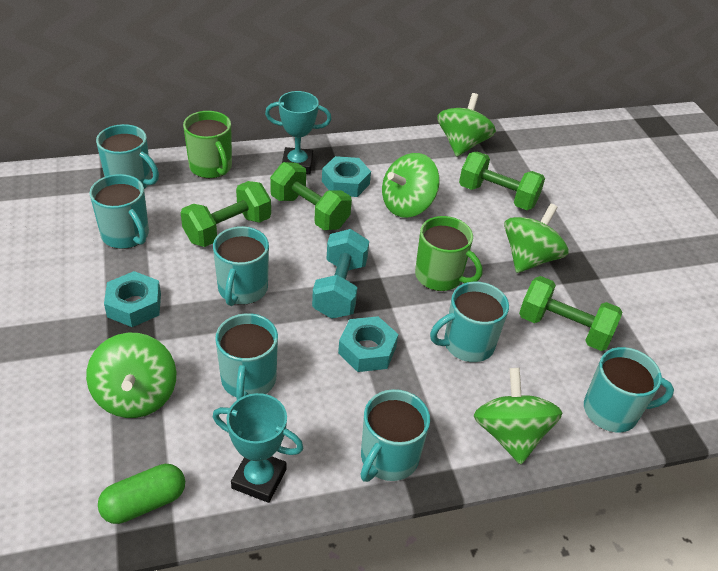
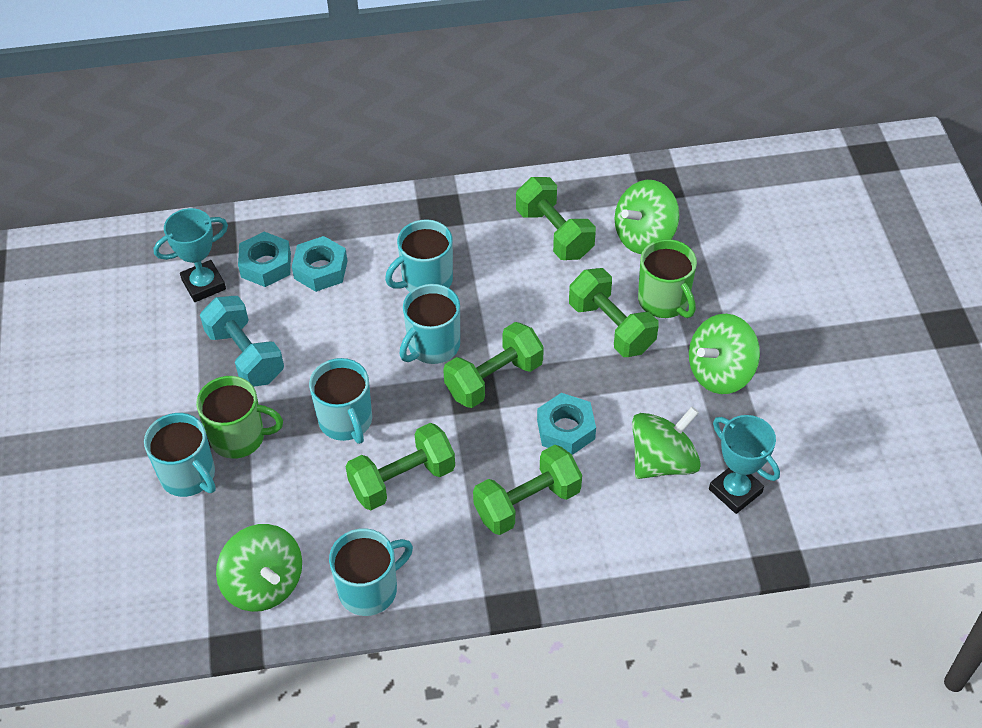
green capsule: 1 -> 0
green dumbbell: 4 -> 5
green spinning top: 5 -> 4
turquoise mug: 7 -> 5

